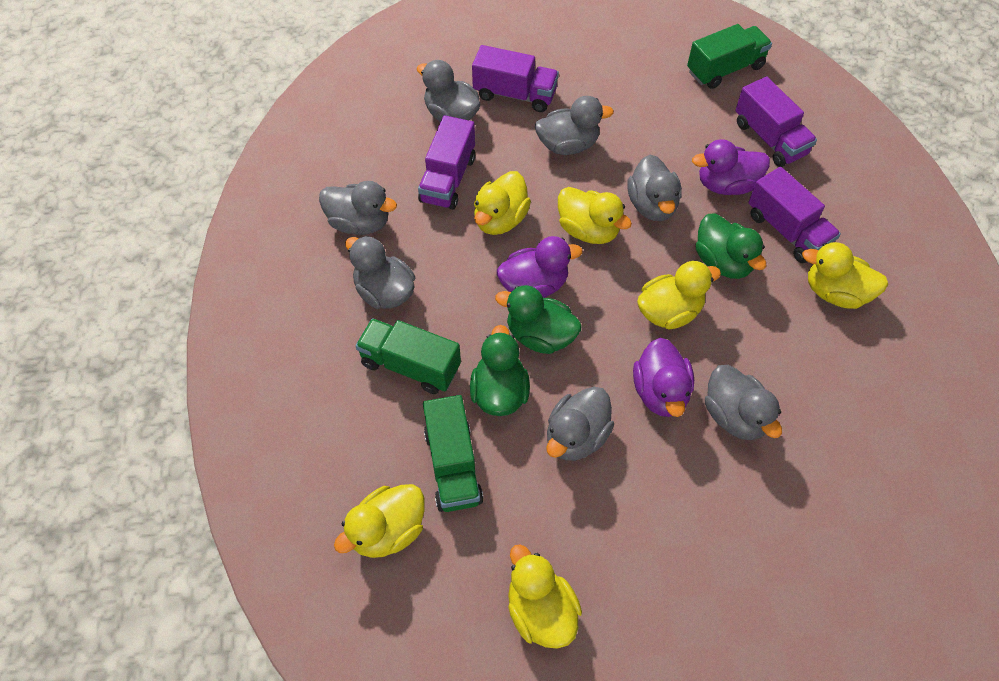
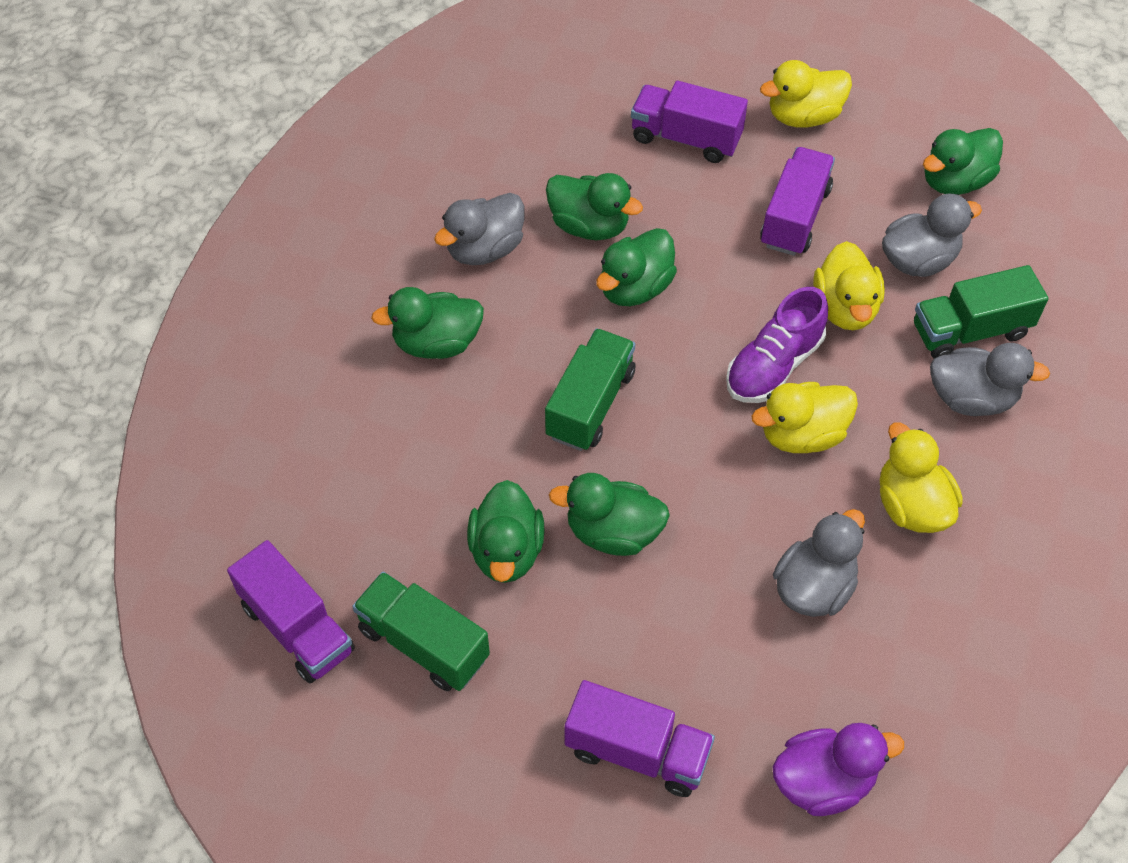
green duck: 3 -> 6
grey duck: 7 -> 4
purple duck: 3 -> 1
purple shoe: 0 -> 1
yellow duck: 6 -> 4

